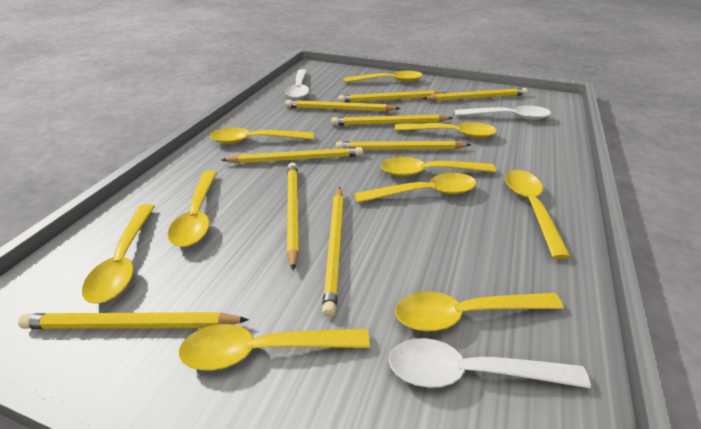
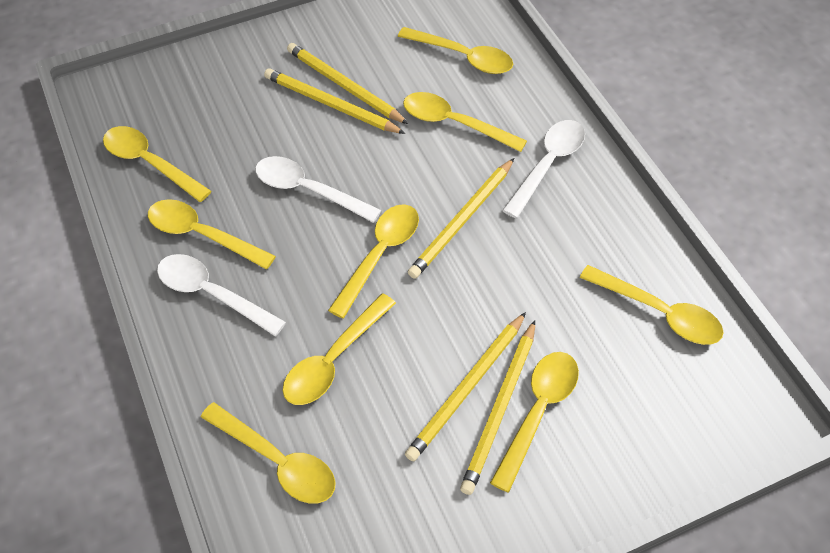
yellow pencil: 9 -> 5
yellow spoon: 10 -> 9

